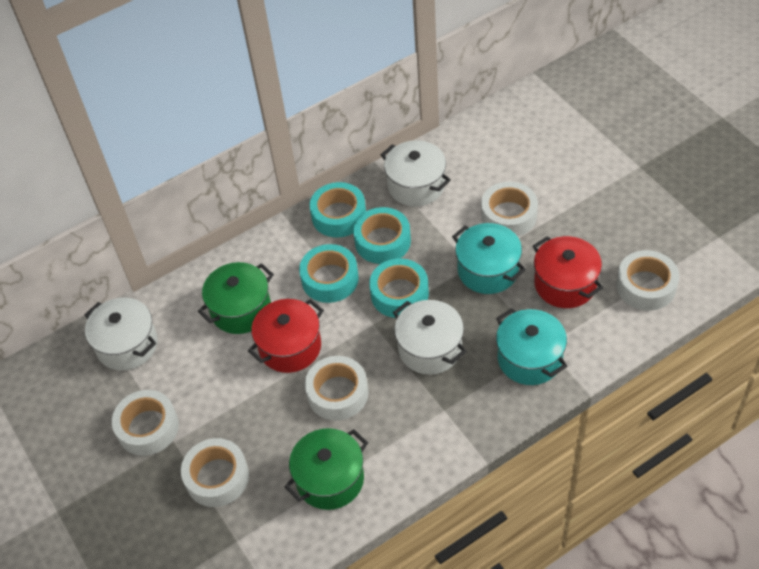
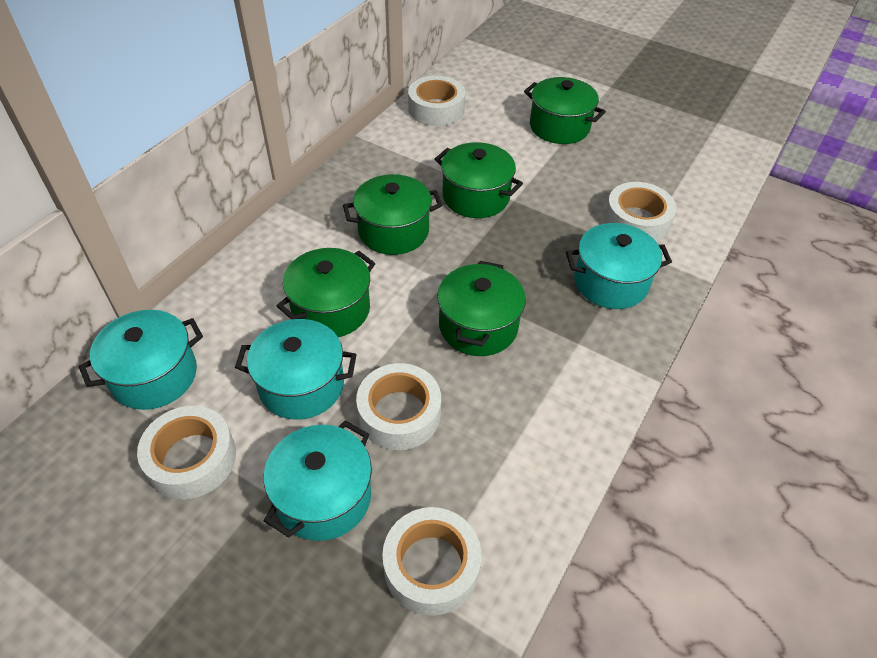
green pot: 2 -> 5
red pot: 2 -> 0
turquoise pot: 2 -> 4
turquoise tape: 4 -> 0
white pot: 3 -> 0

